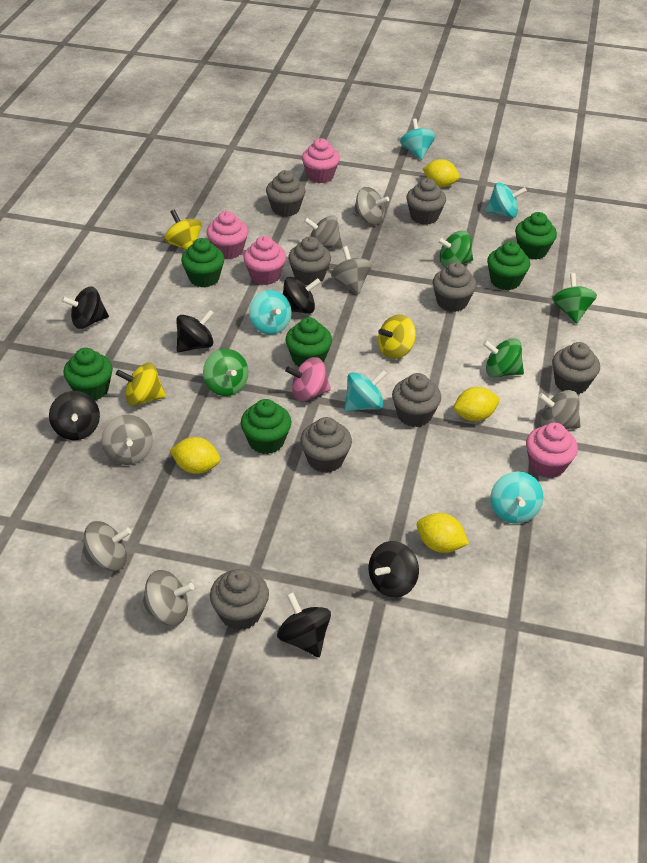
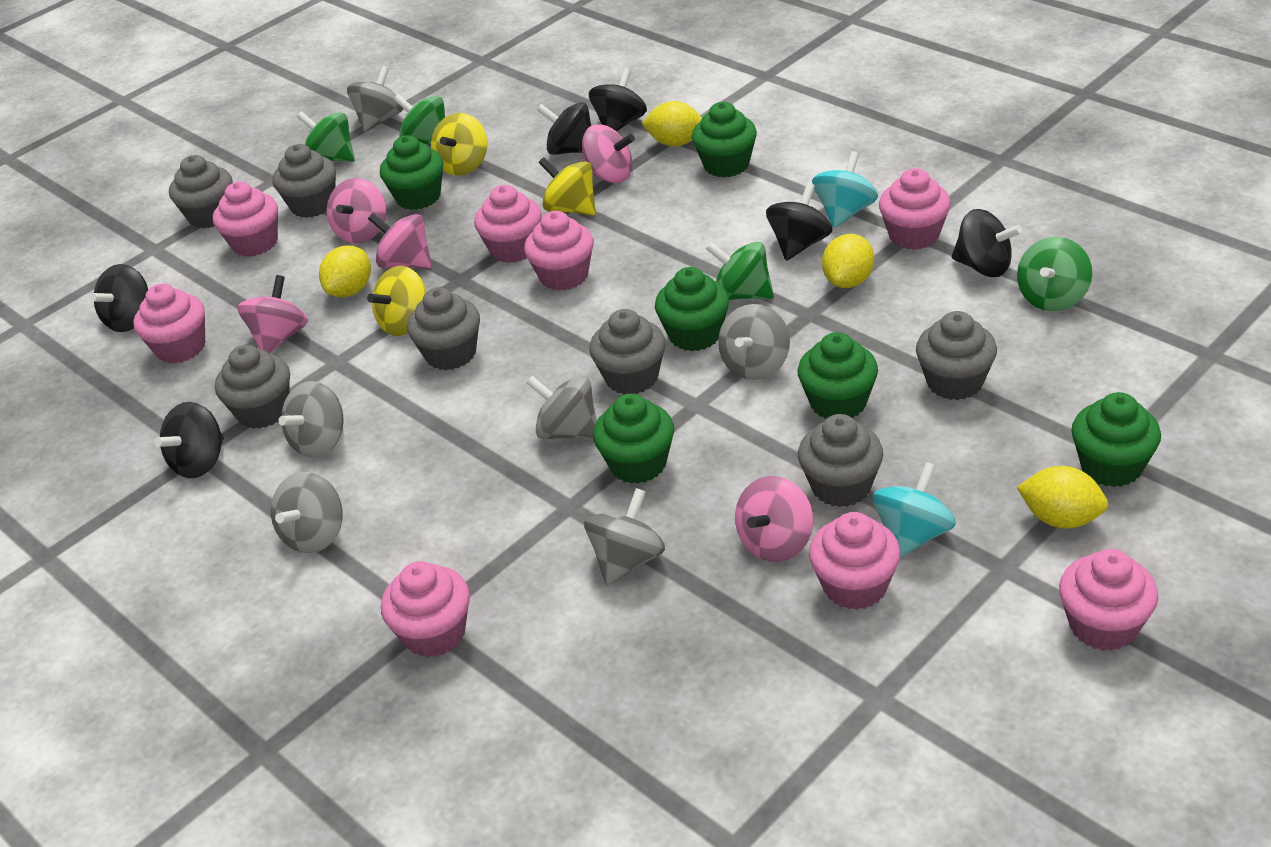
grey cupcake: 8 -> 7
grey spinning top: 7 -> 6
pink cupcake: 4 -> 8
pink spinning top: 1 -> 5
turquoise spinning top: 5 -> 2

